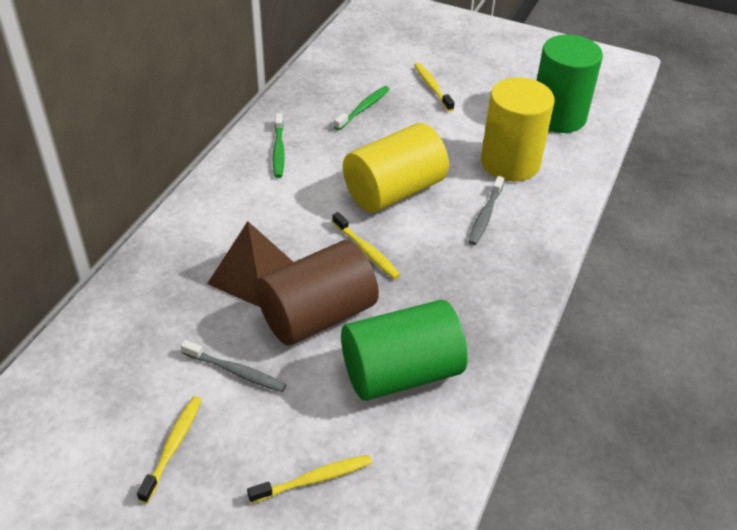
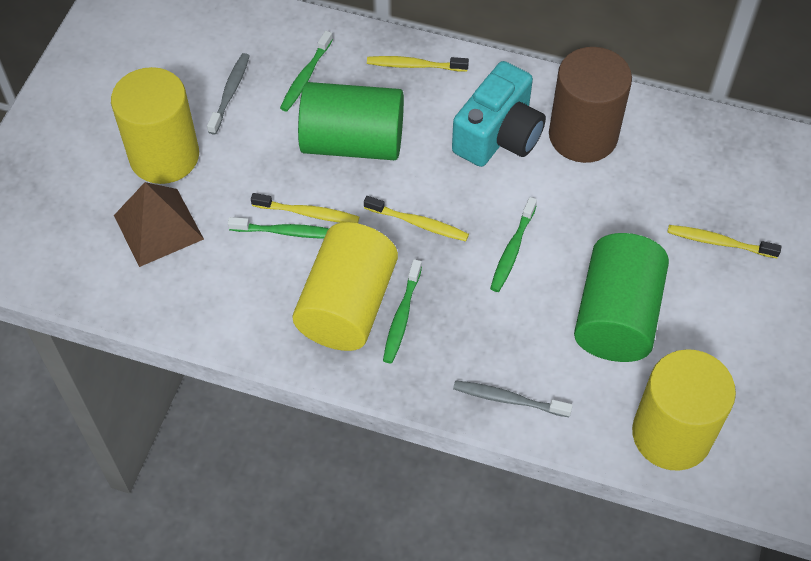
green toothbrush: 2 -> 4
turquoise camera: 0 -> 1
yellow cylinder: 2 -> 3

